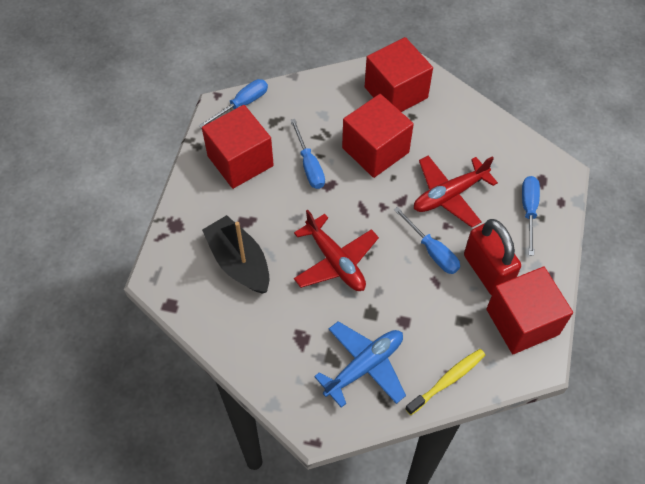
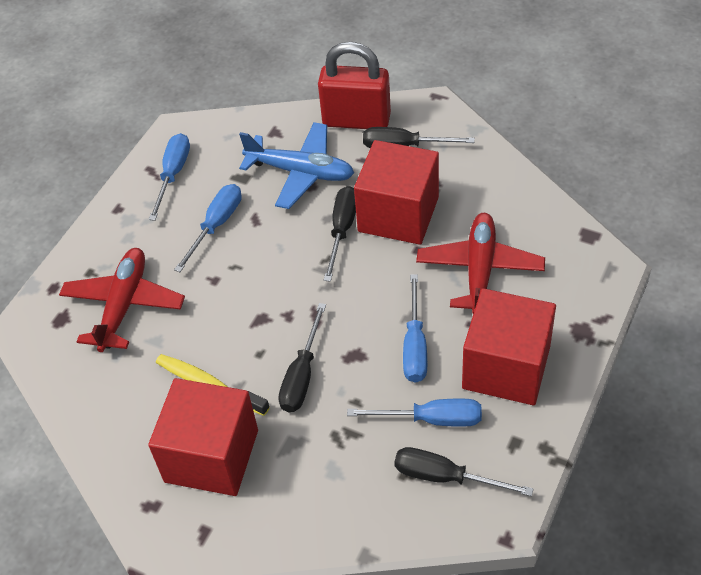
black boat: 1 -> 0
black screwdriver: 0 -> 4
red cube: 4 -> 3

